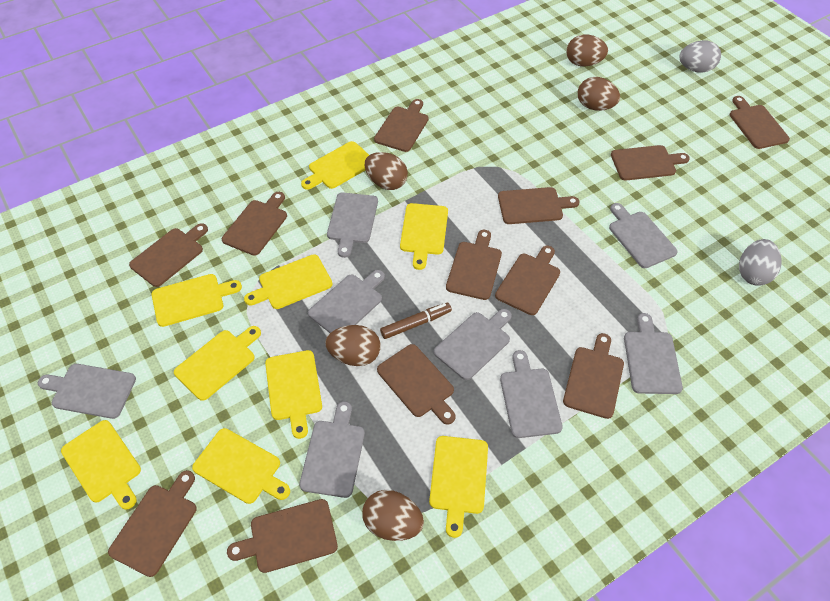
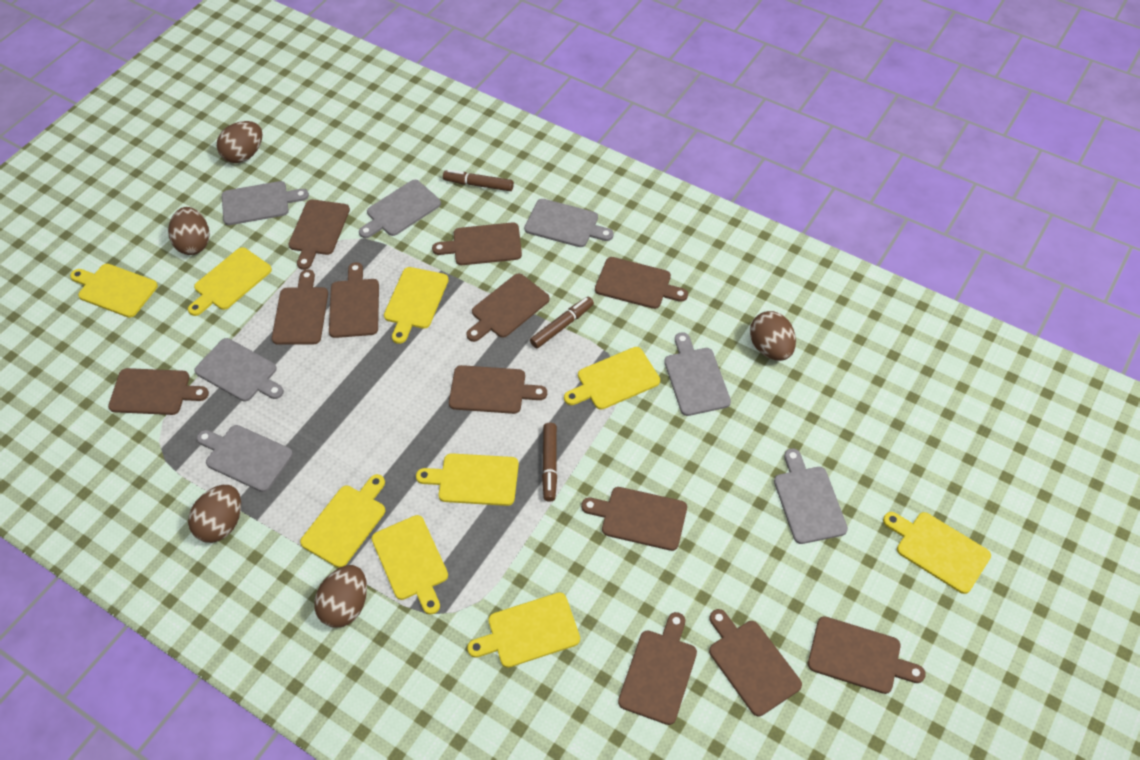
brown marker: 1 -> 3
grey cutting board: 8 -> 7
grey egg: 2 -> 0

